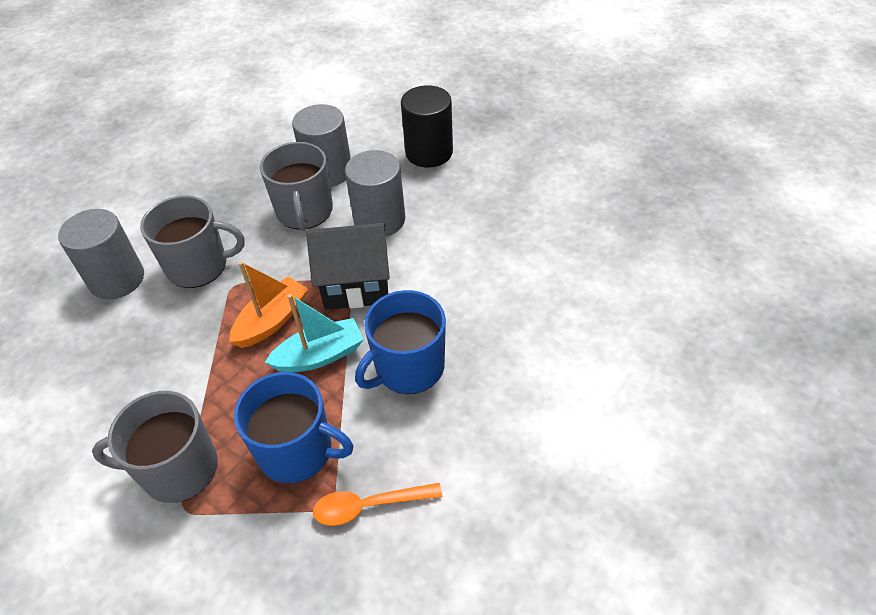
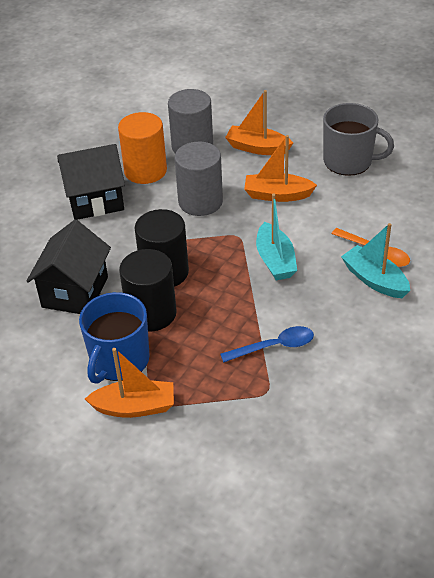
black cylinder: 1 -> 2
black house: 1 -> 2
blue mug: 2 -> 1
blue spoon: 0 -> 1
grey cylinder: 3 -> 2
grey mug: 3 -> 1
orange boat: 1 -> 3
orange cylinder: 0 -> 1
turquoise boat: 1 -> 2

